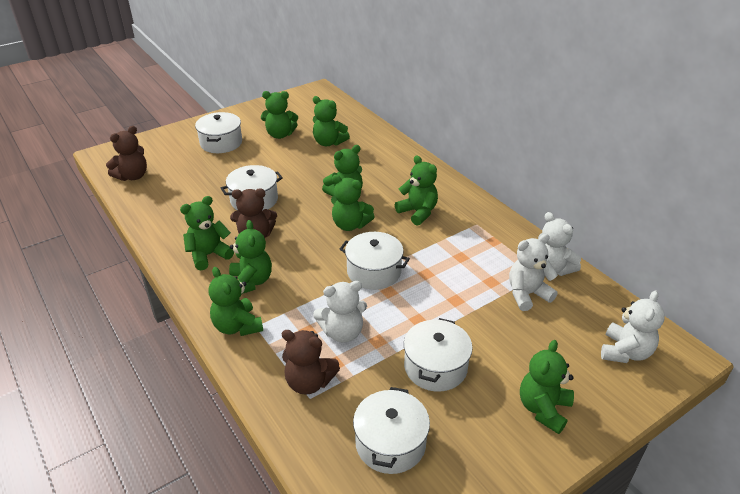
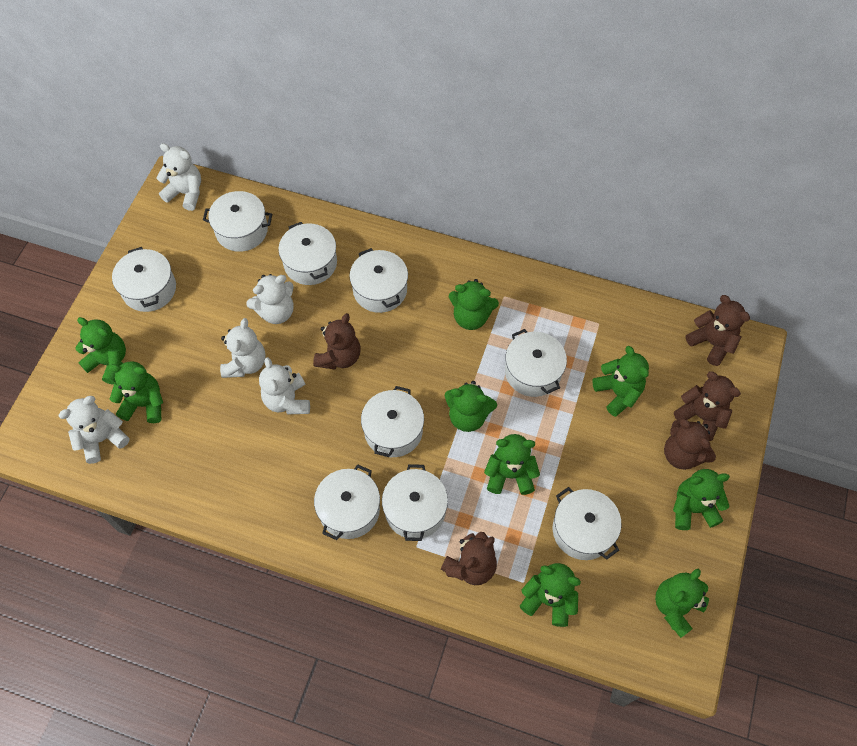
brown teddy bear: 3 -> 5
white pot: 5 -> 9
white teddy bear: 4 -> 5

